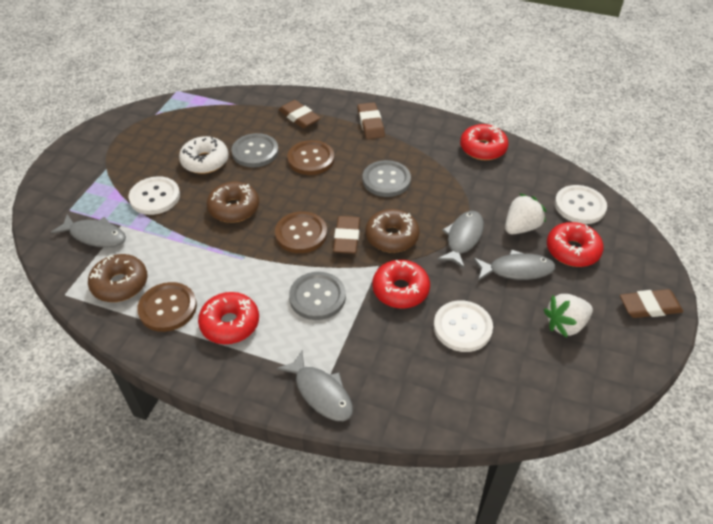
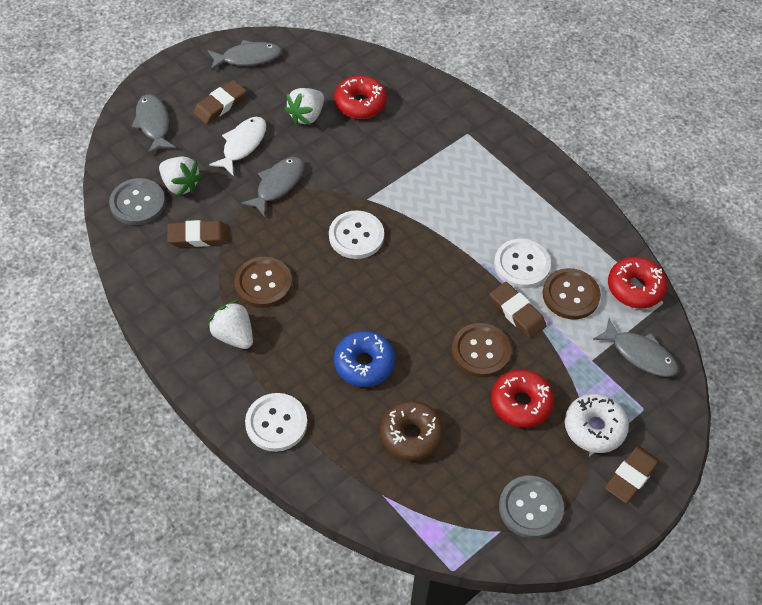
blue donut: 0 -> 1
brown donut: 3 -> 1
grey button: 3 -> 2
red donut: 4 -> 3
white fish: 0 -> 1
white strawberry: 2 -> 3

